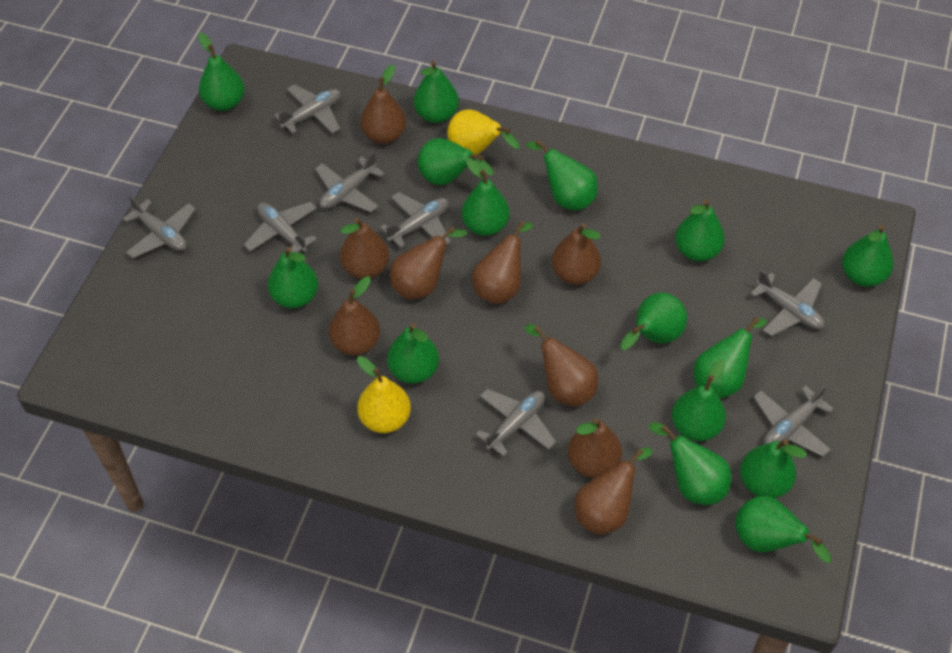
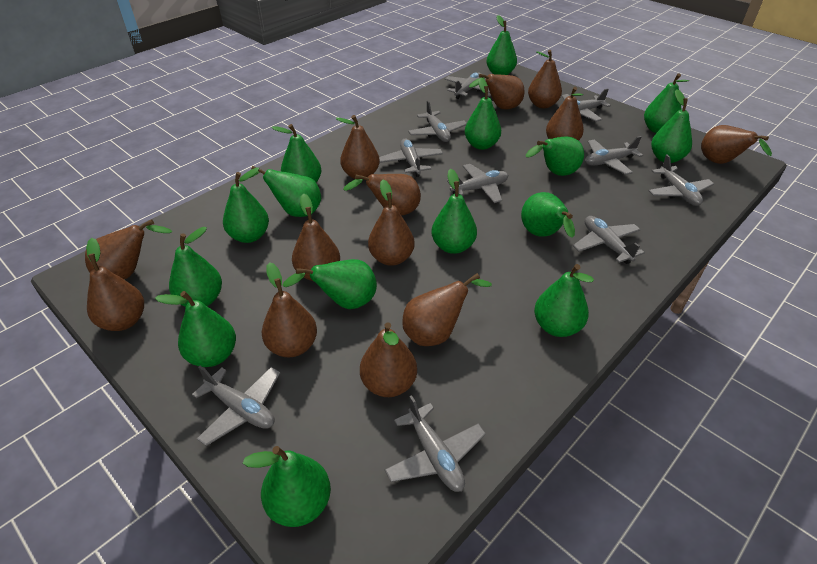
brown pear: 9 -> 13
grey plane: 8 -> 10
yellow pear: 2 -> 0

